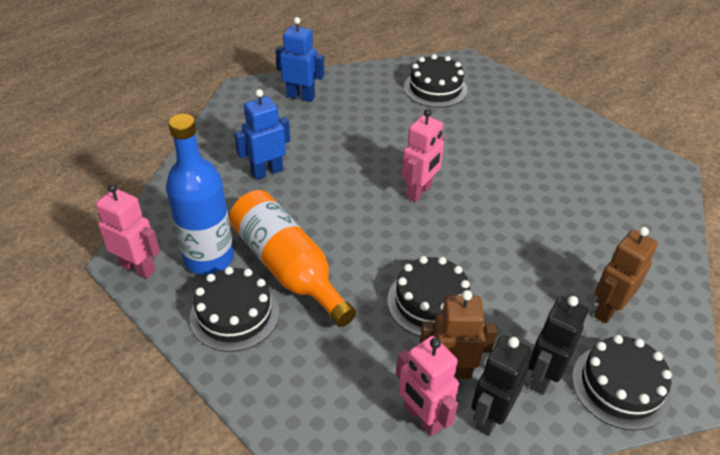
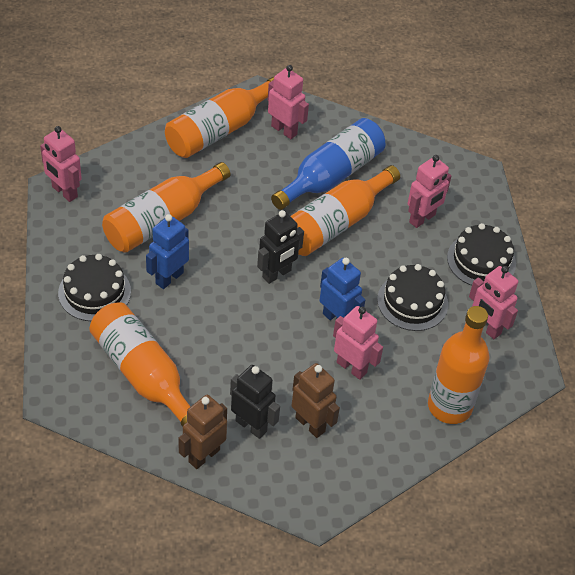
black cake: 4 -> 3
orange bottle: 1 -> 5
pink robot: 3 -> 5

